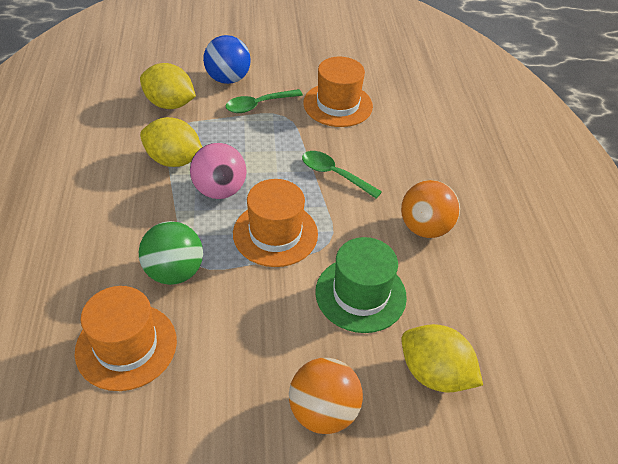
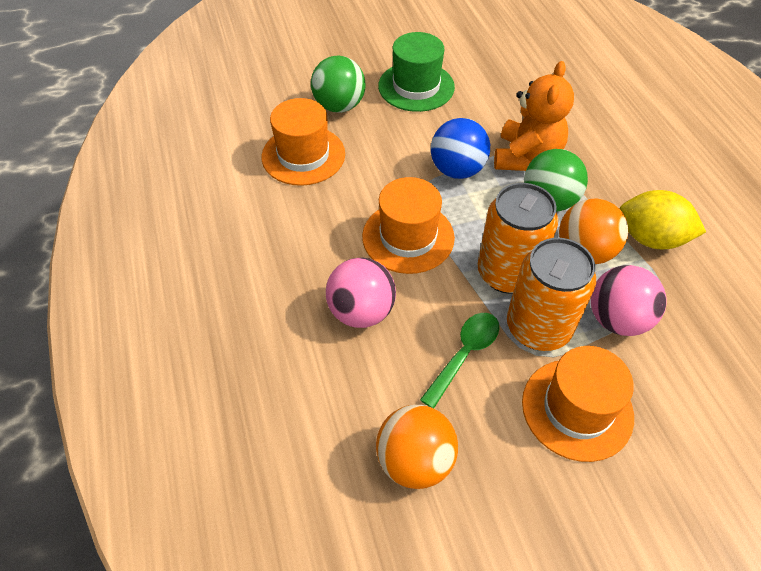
green ball: 1 -> 2
green spoon: 2 -> 1
orange can: 0 -> 2
orange teddy bear: 0 -> 1
pink ball: 1 -> 2
yellow lemon: 3 -> 1

